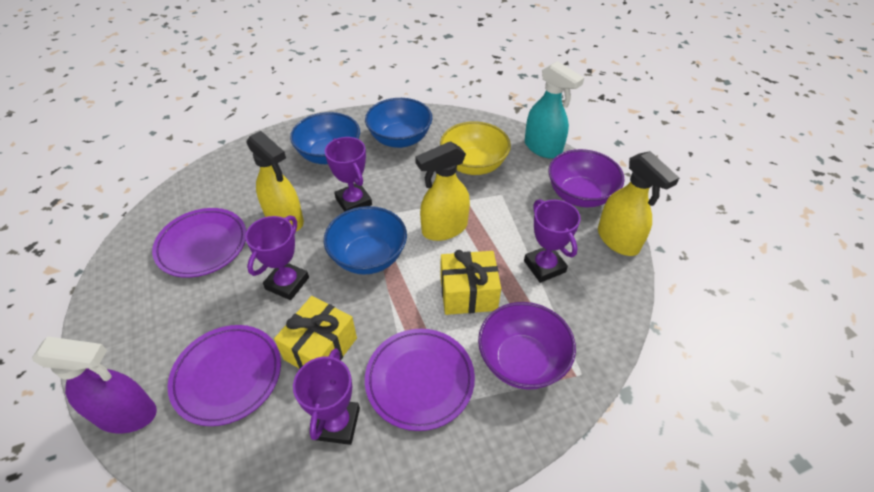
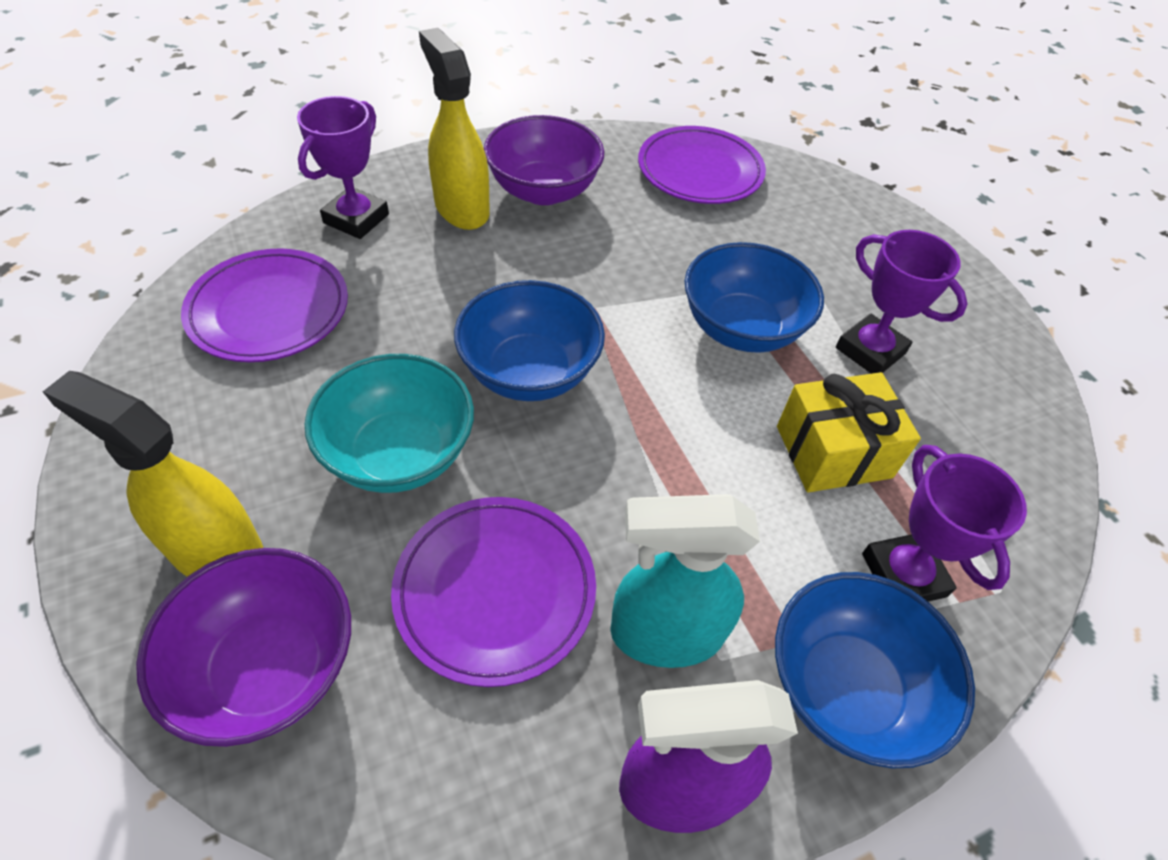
purple trophy: 4 -> 3
turquoise bowl: 0 -> 1
yellow bowl: 1 -> 0
yellow gift: 2 -> 1
yellow spray bottle: 3 -> 2

